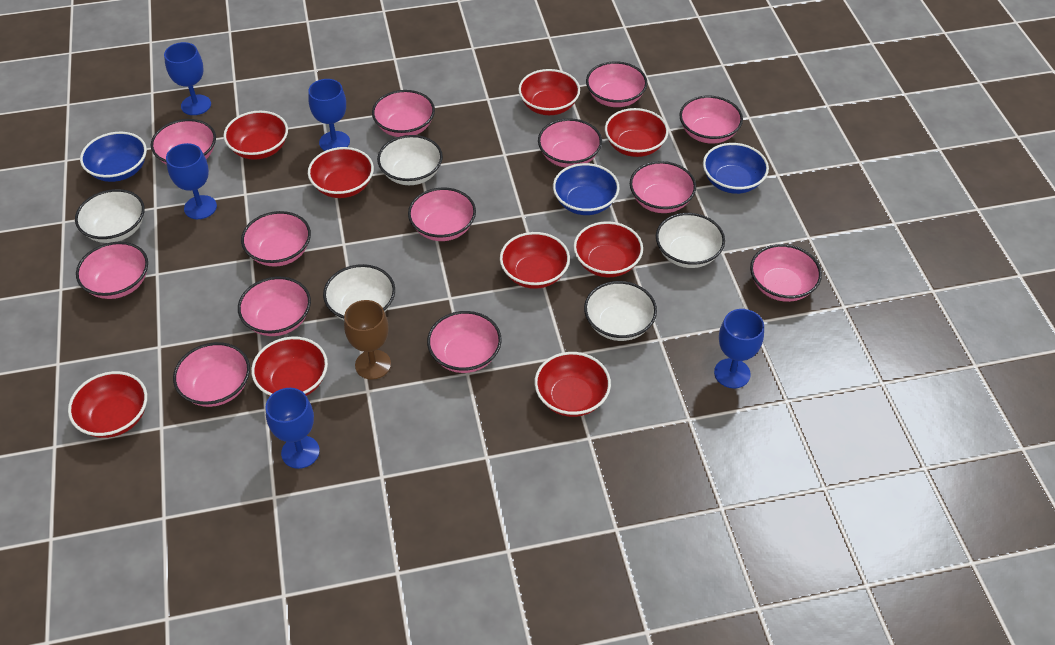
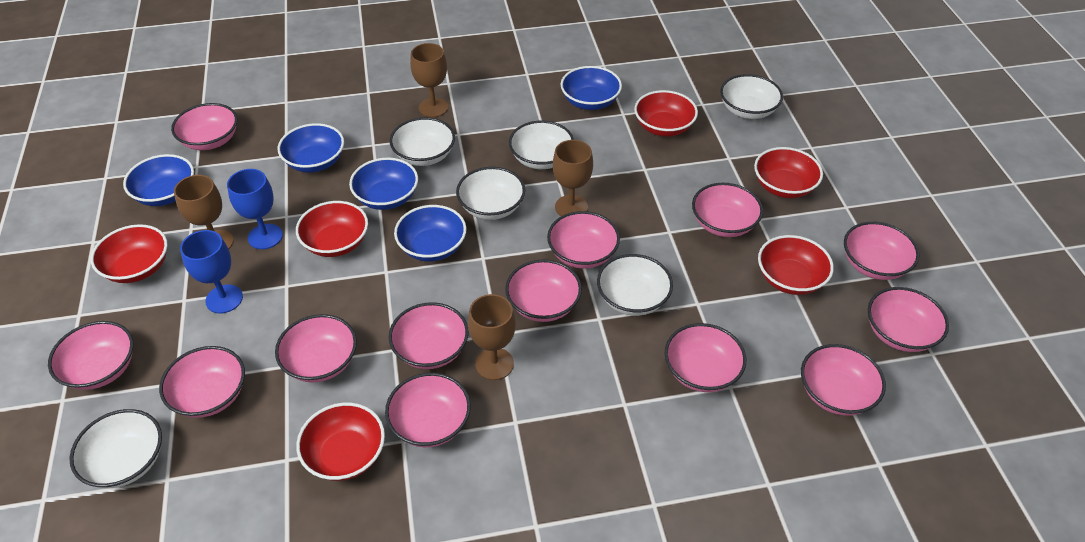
blue bowl: 3 -> 5
blue goblet: 5 -> 2
brown goblet: 1 -> 4
red bowl: 9 -> 6
white bowl: 5 -> 6

